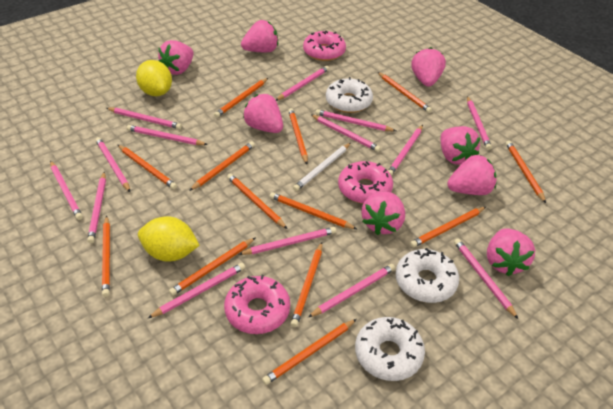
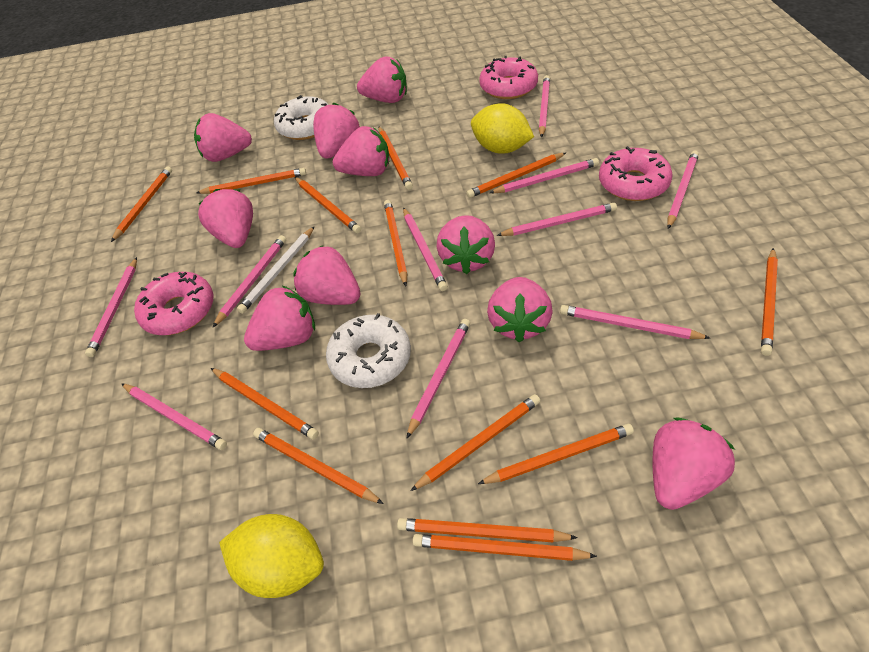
pink pencil: 14 -> 10
pink strawberry: 8 -> 10
white donut: 3 -> 2

